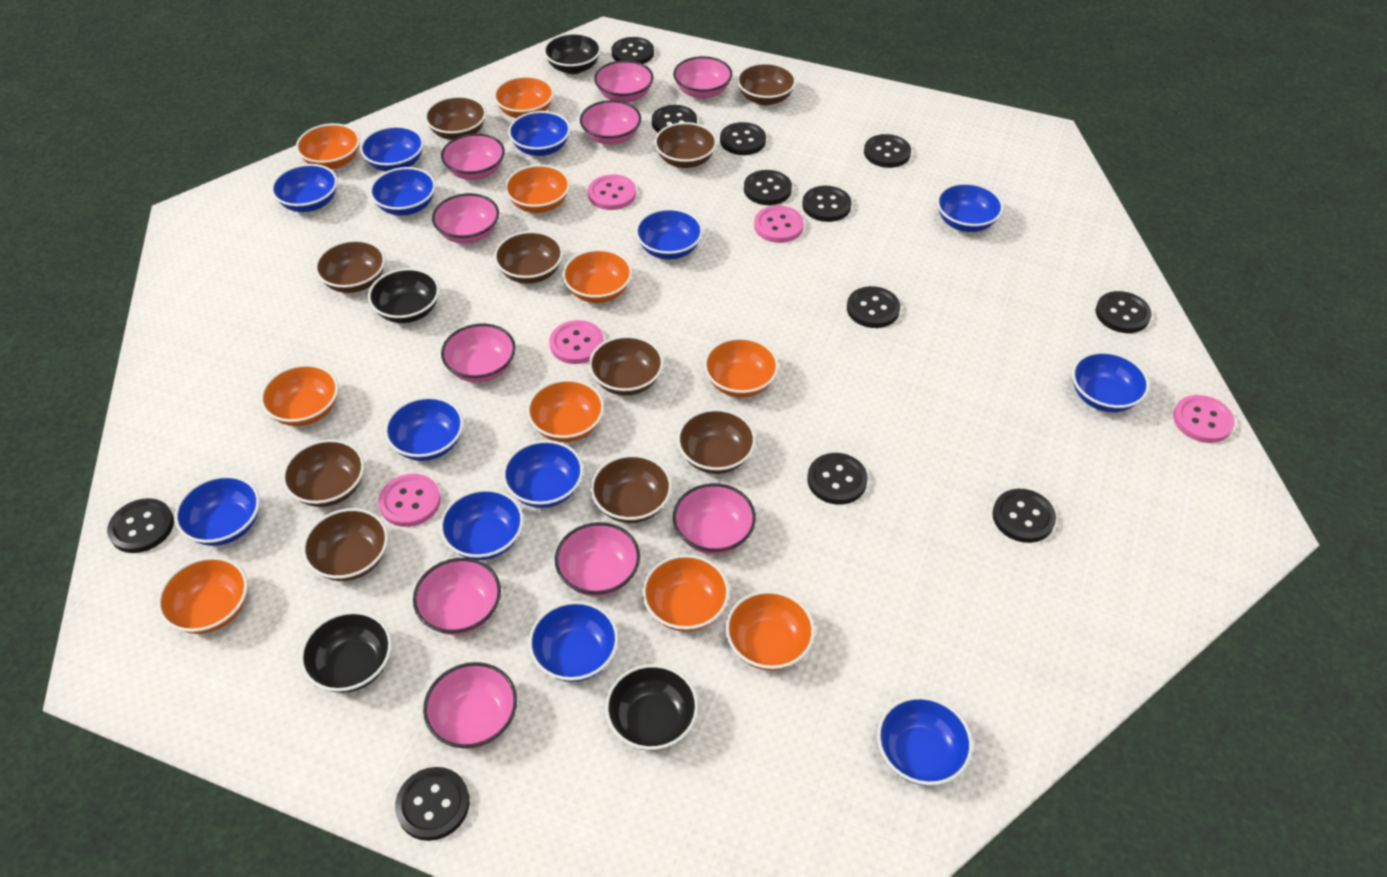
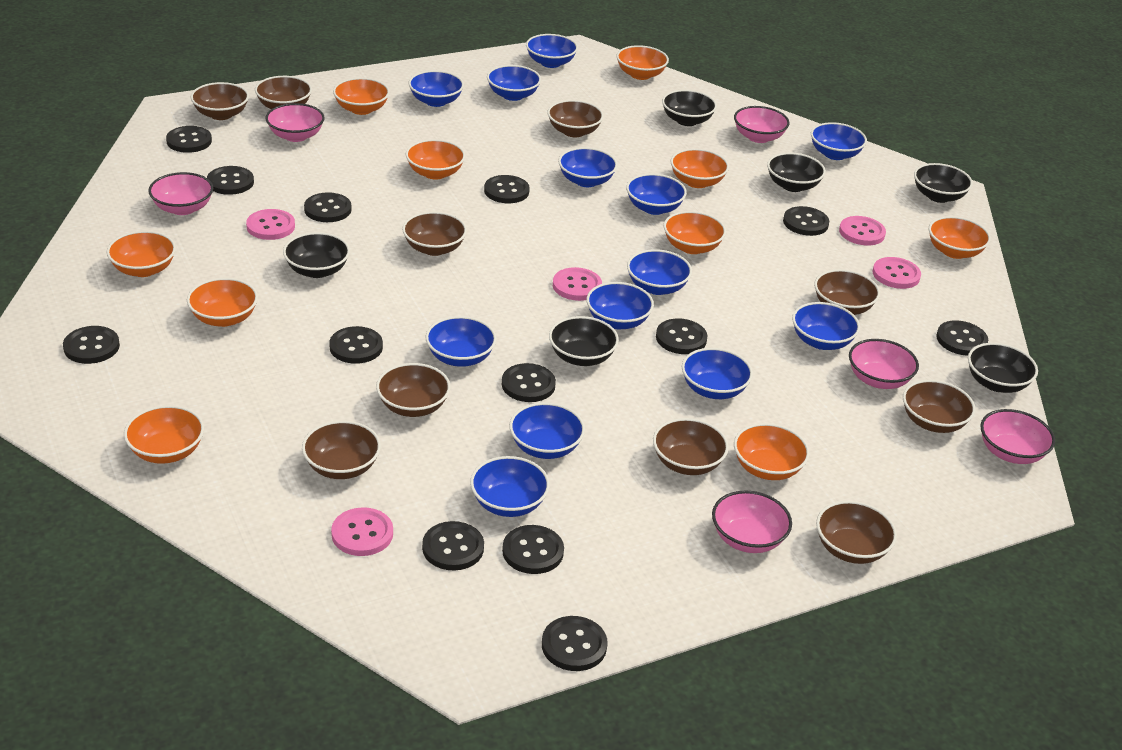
black bowl: 4 -> 6
black button: 12 -> 13
pink bowl: 10 -> 6

